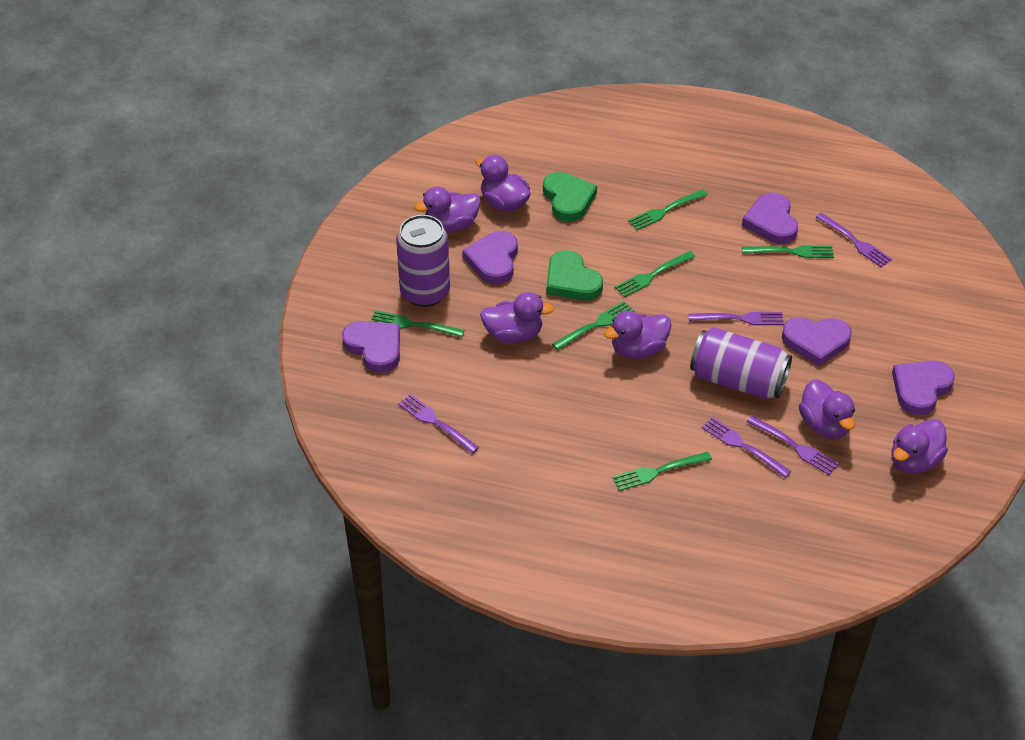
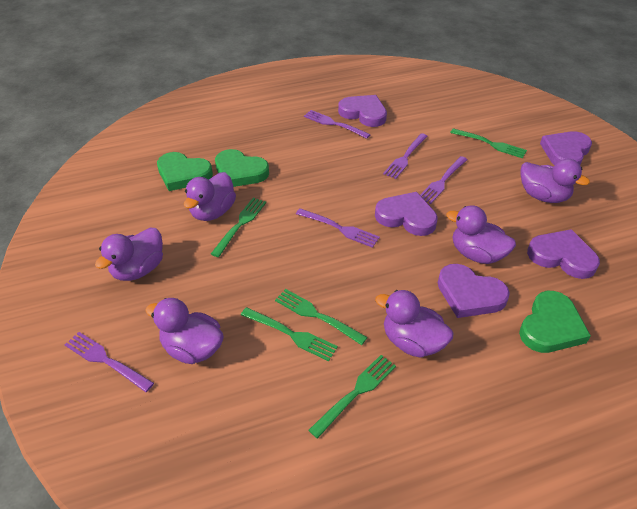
green fork: 6 -> 5
green heart: 2 -> 3
purple can: 2 -> 0

